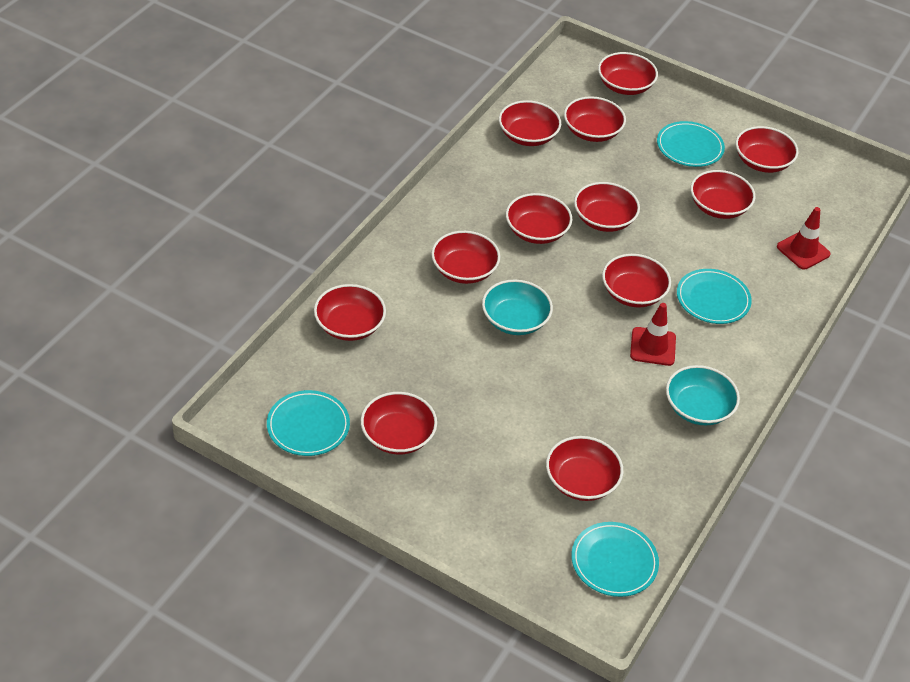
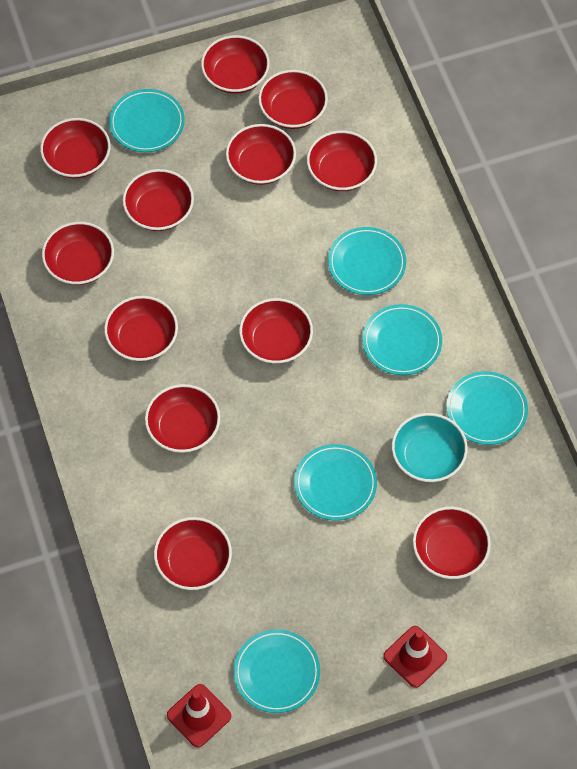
turquoise bowl: 2 -> 1
turquoise plate: 4 -> 6

